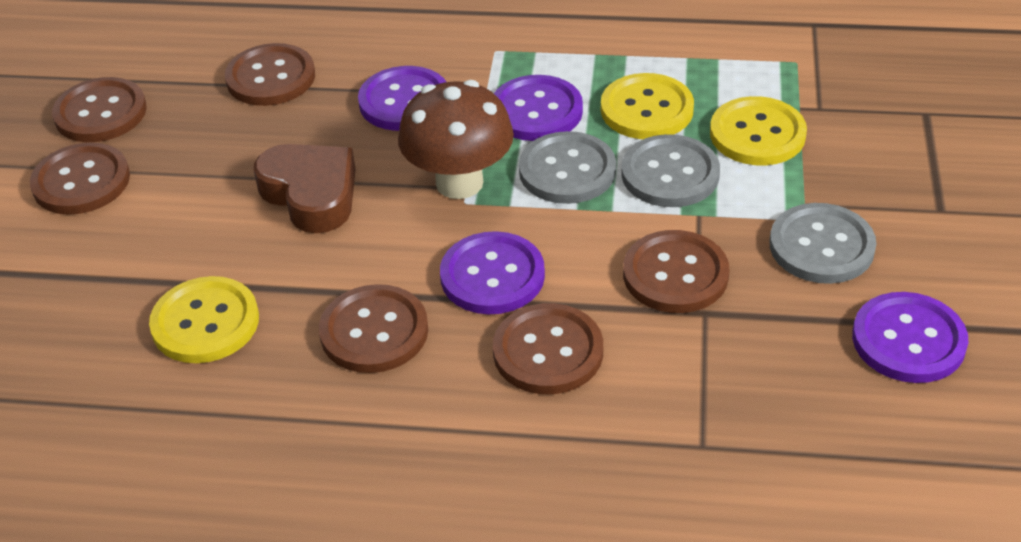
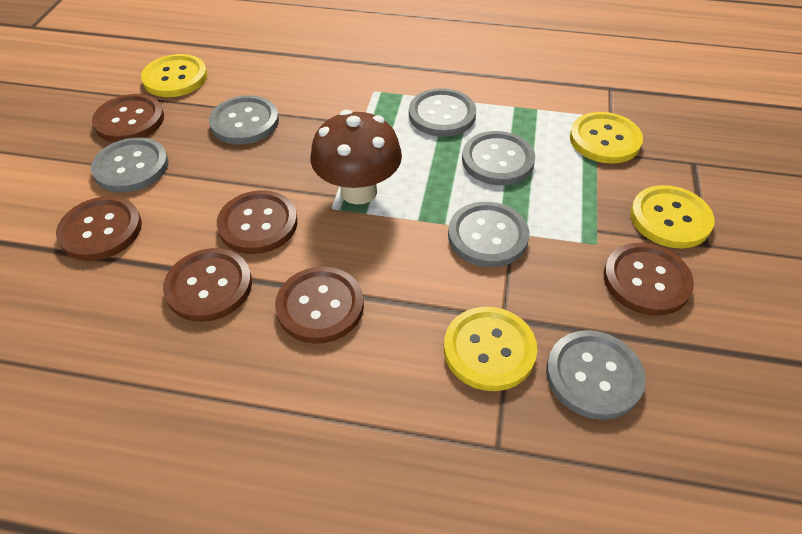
brown heart: 1 -> 0
grey button: 3 -> 6
purple button: 4 -> 0
yellow button: 3 -> 4

